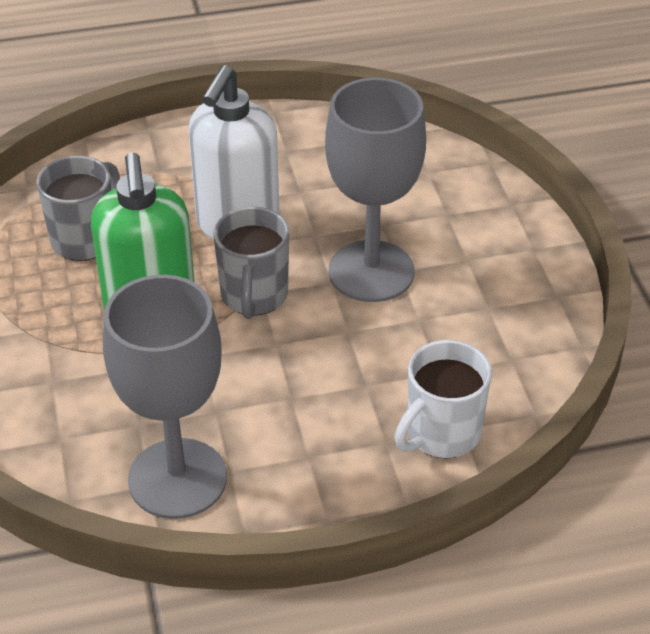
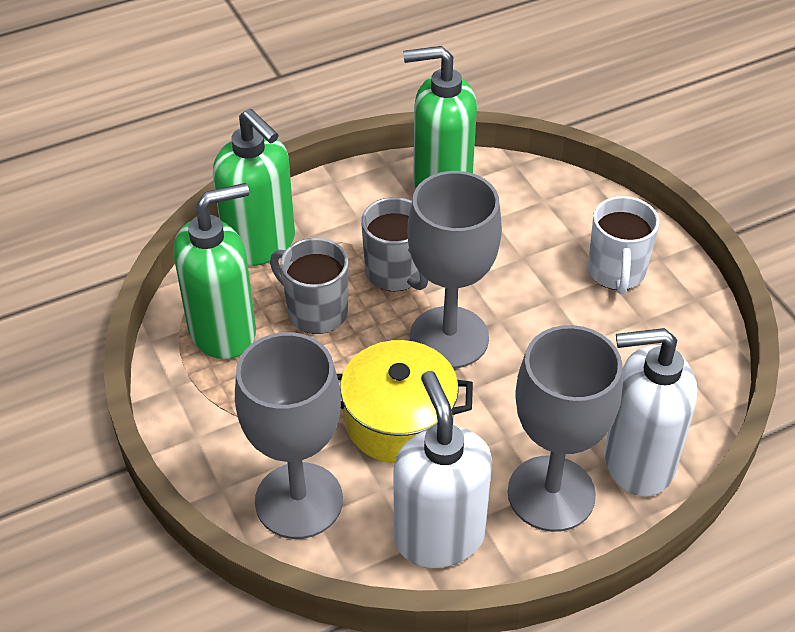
green soap dispenser: 1 -> 3
grey goblet: 2 -> 3
white soap dispenser: 1 -> 2
yellow pot: 0 -> 1

